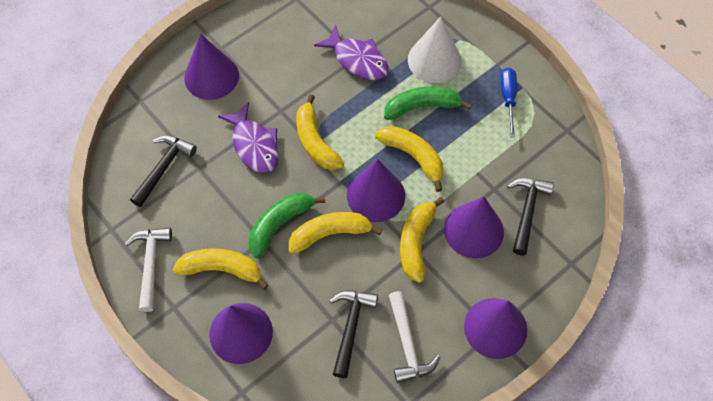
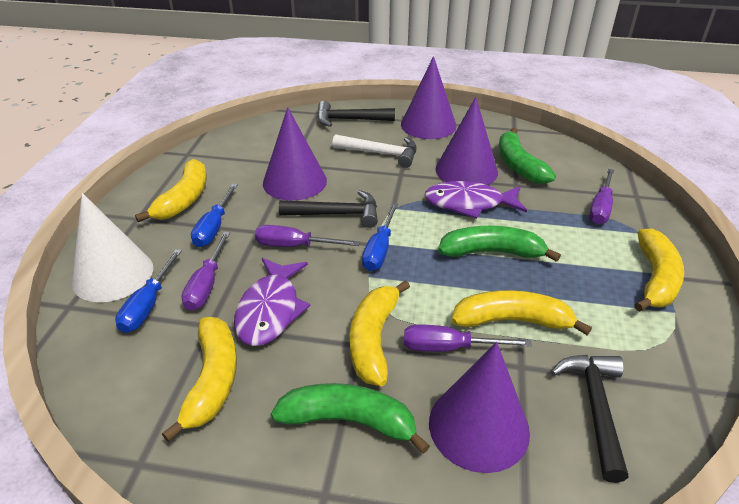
blue screwdriver: 1 -> 3
green banana: 2 -> 3
purple cone: 5 -> 4
purple screwdriver: 0 -> 4
white hammer: 2 -> 1

